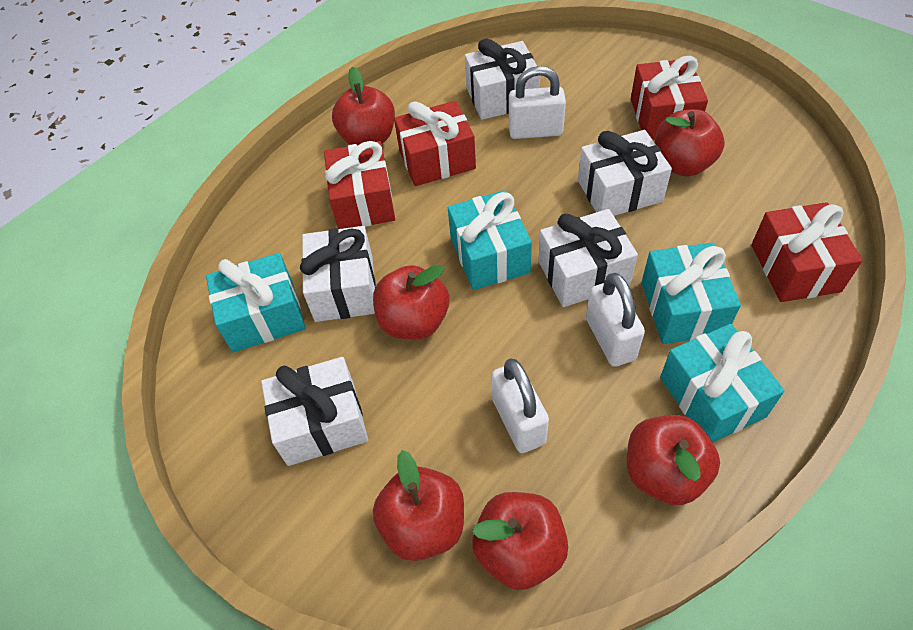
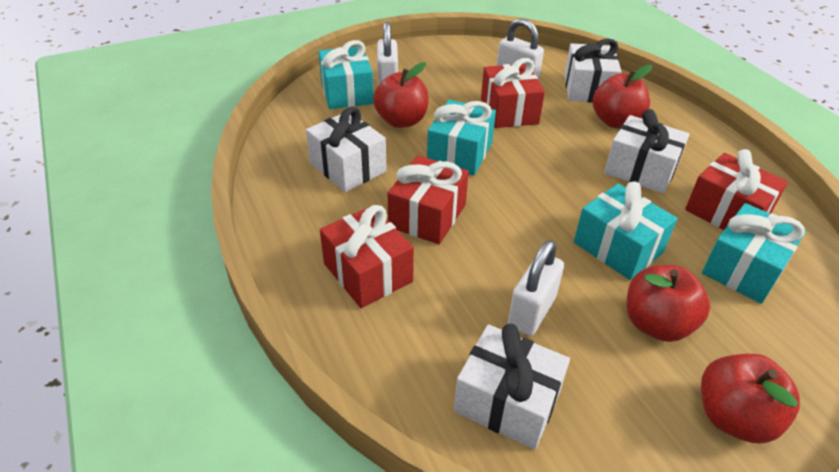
red apple: 6 -> 4
white gift: 5 -> 4

